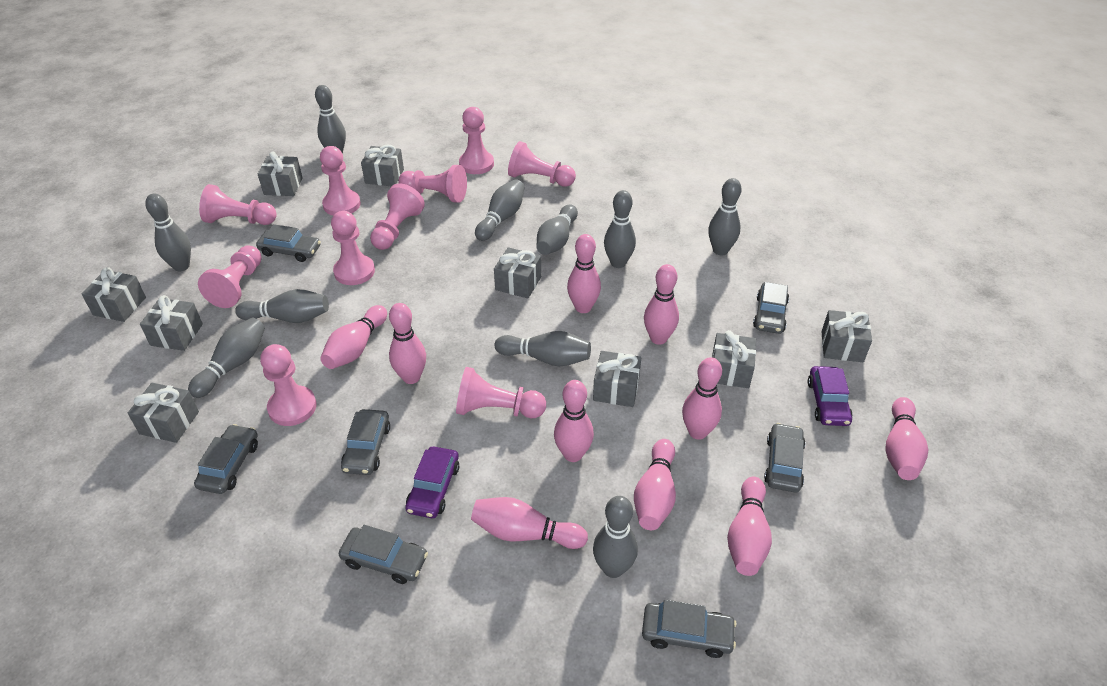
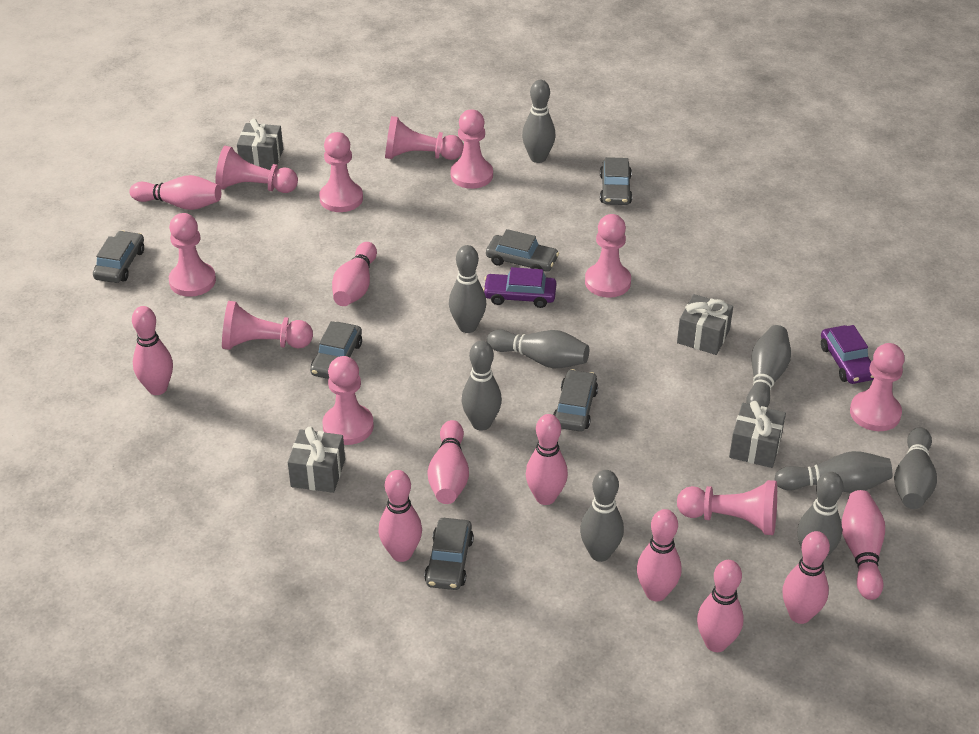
grey bowling pin: 10 -> 9
grey car: 7 -> 6
grey gift: 9 -> 4

